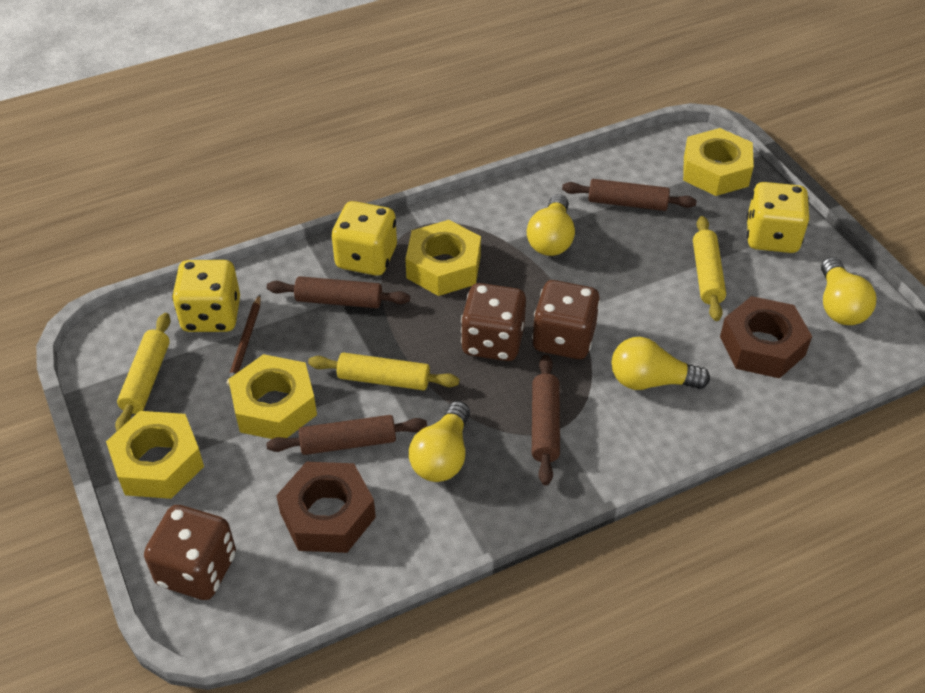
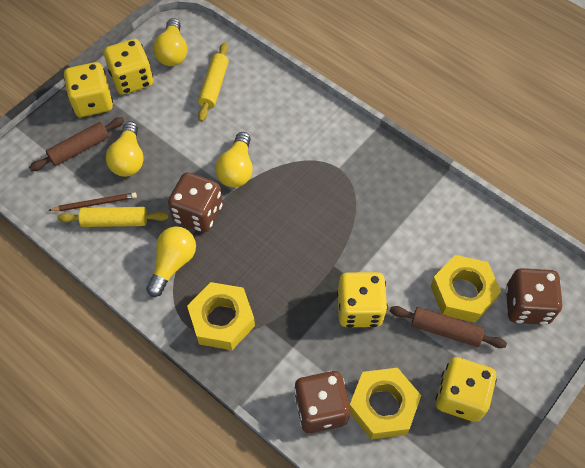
brown nut: 2 -> 0
brown rolling pin: 4 -> 2
yellow dice: 3 -> 4
yellow nut: 4 -> 3
yellow rolling pin: 3 -> 2

